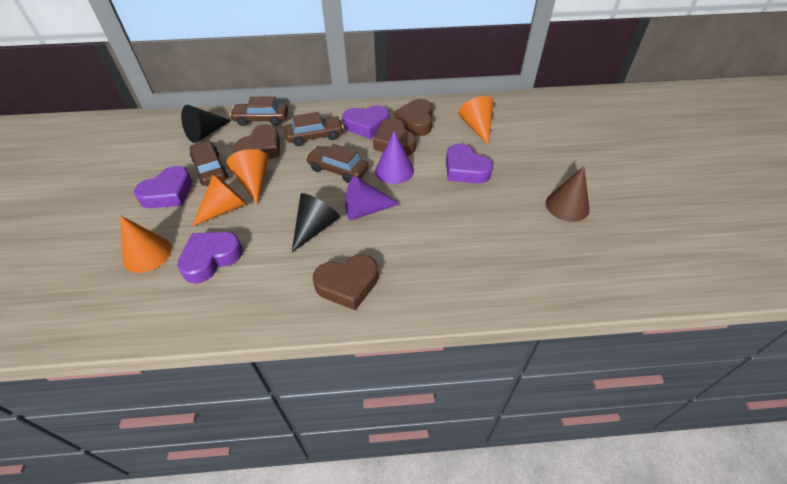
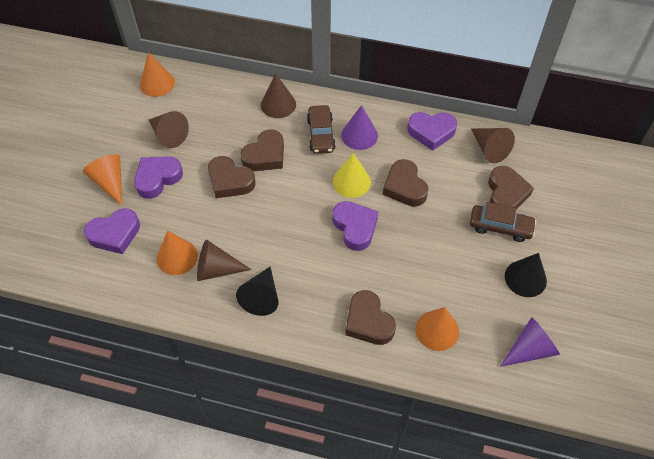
brown car: 4 -> 2
brown cone: 1 -> 4
brown heart: 4 -> 5
yellow cone: 0 -> 1

